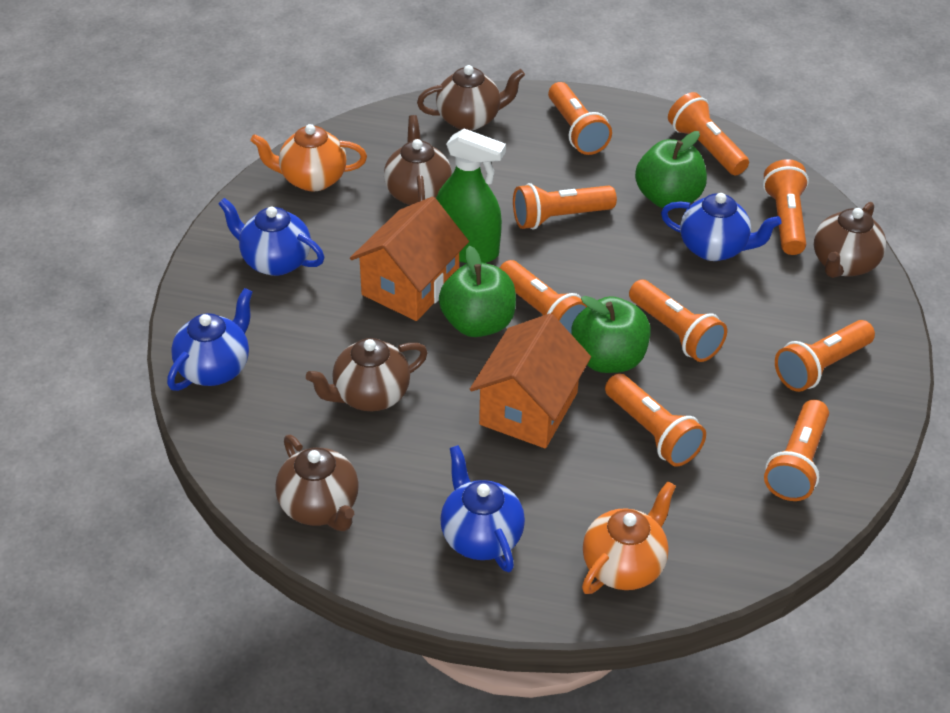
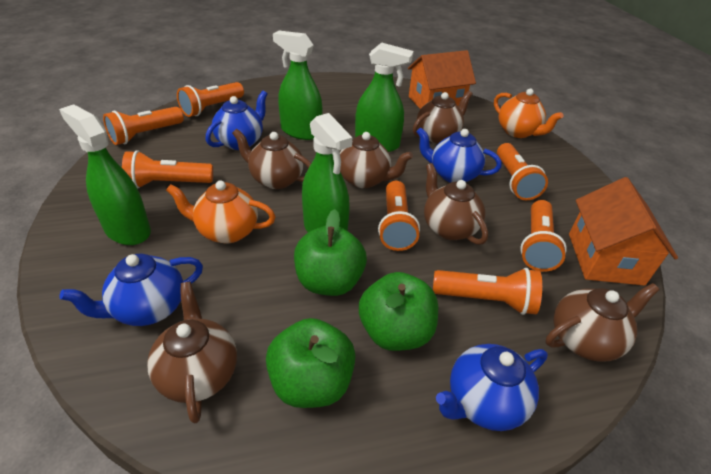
brown teapot: 5 -> 6
green spray bottle: 1 -> 4
orange flashlight: 9 -> 7

